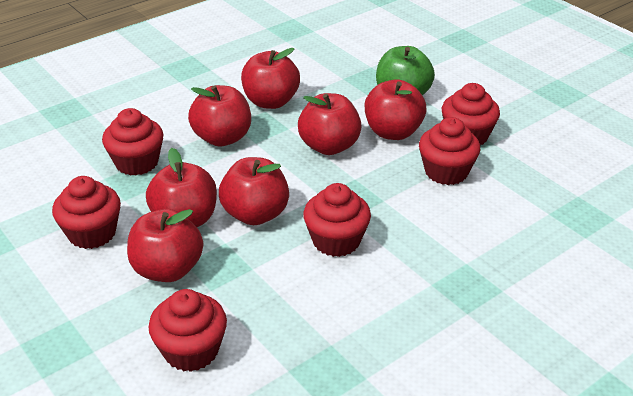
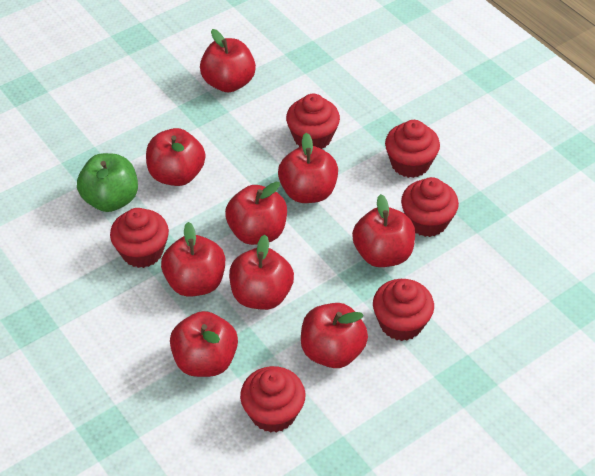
red apple: 7 -> 9

